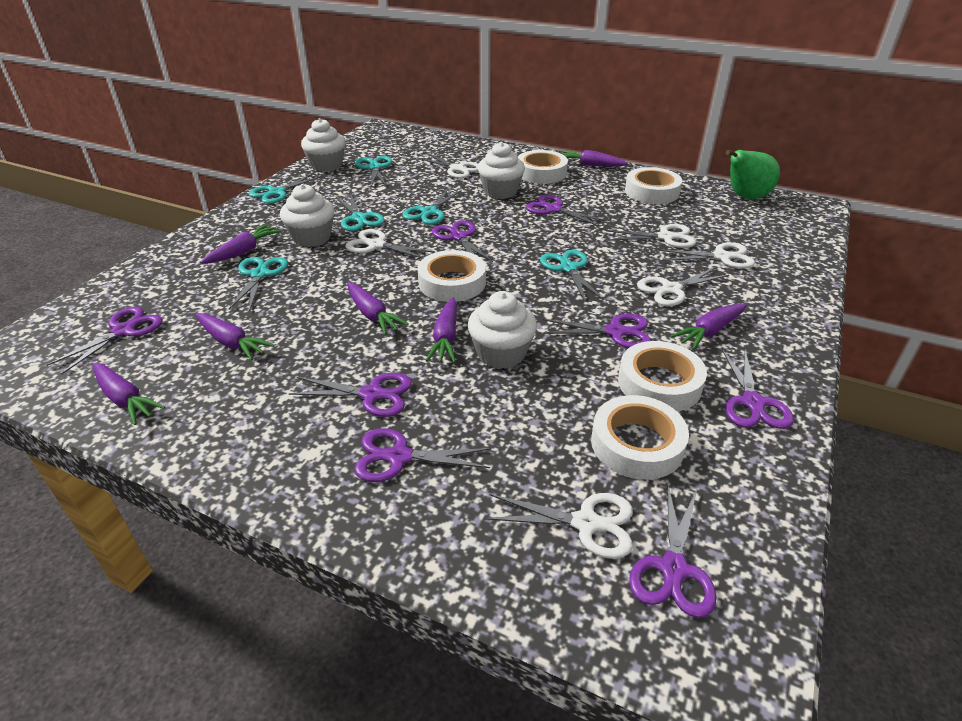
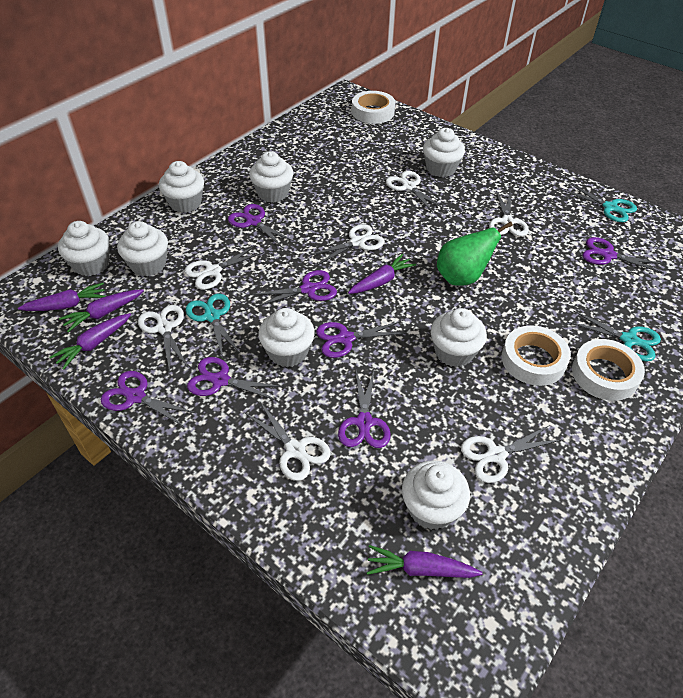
purple carrot: 7 -> 5
purple scissors: 8 -> 7
turquoise scissors: 6 -> 3
white cupcake: 4 -> 8
white scissors: 6 -> 7
white tape: 5 -> 3

